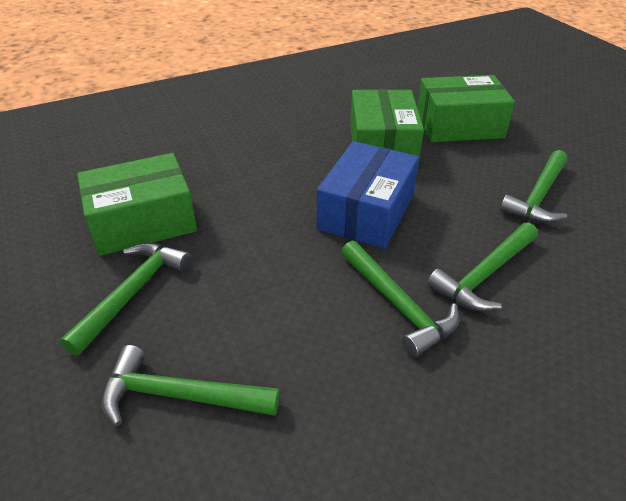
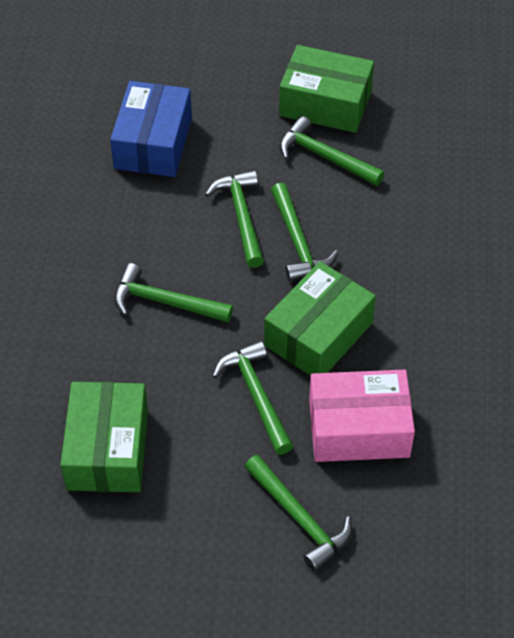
green hammer: 5 -> 6
pink box: 0 -> 1

